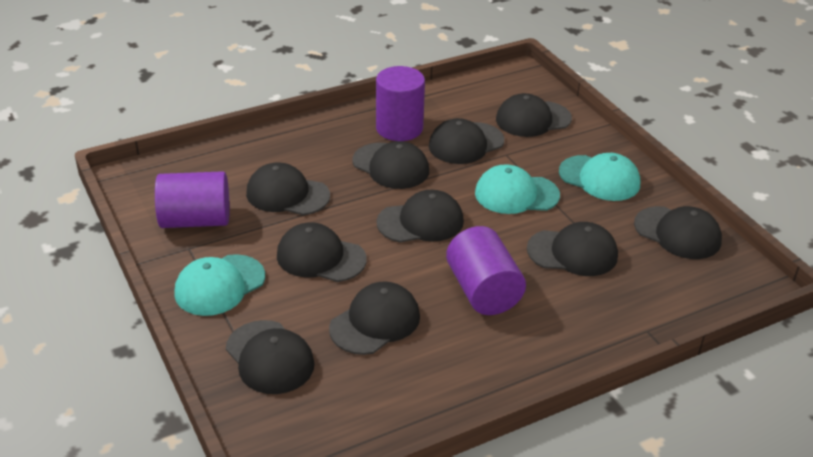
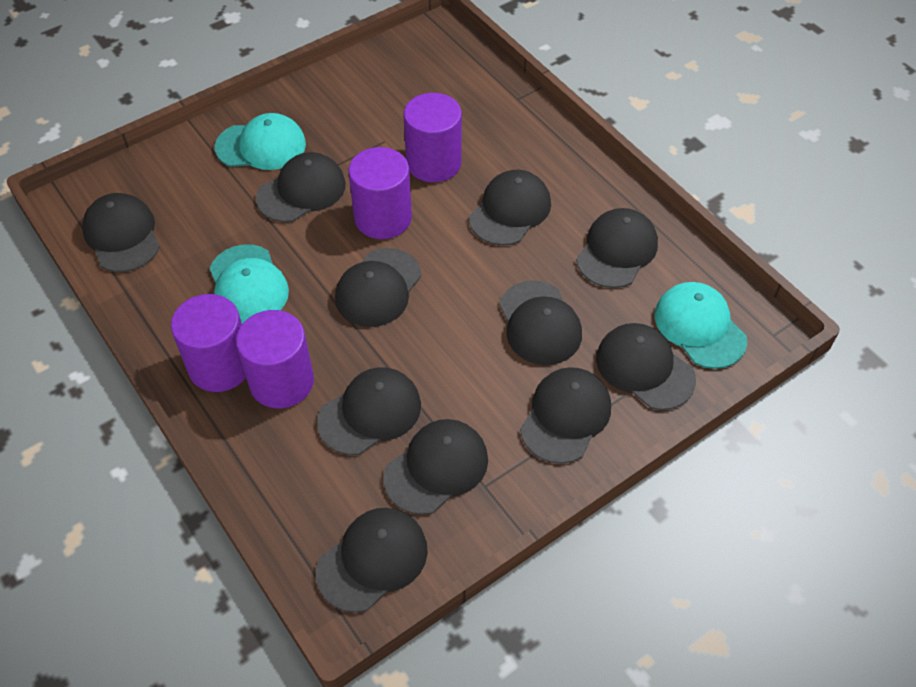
black cap: 10 -> 11
purple cylinder: 3 -> 4

